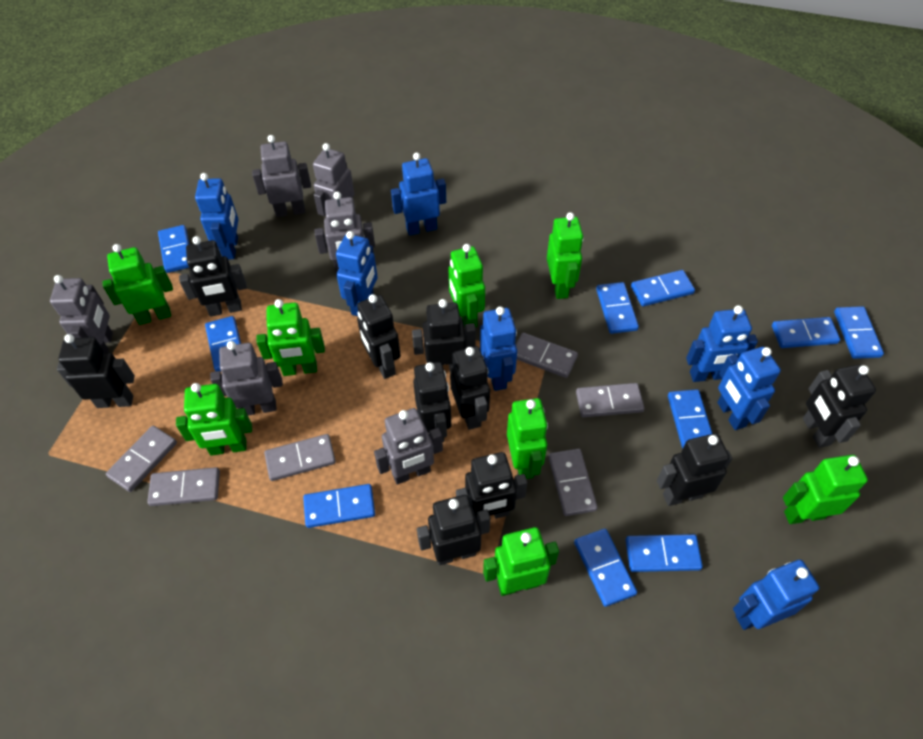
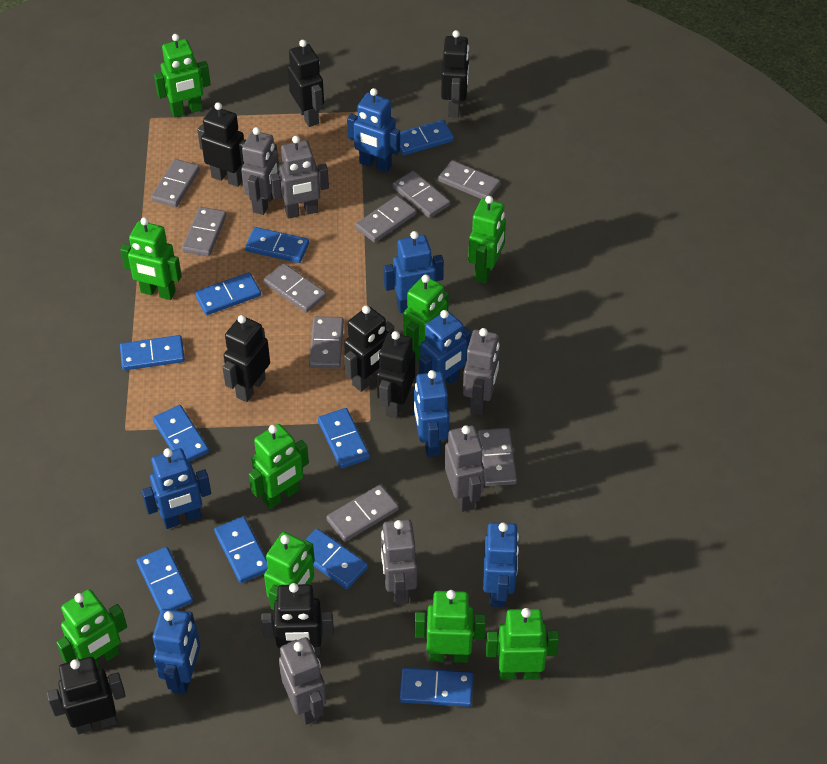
black robot: 10 -> 8
green robot: 8 -> 9
grey domino: 6 -> 9

